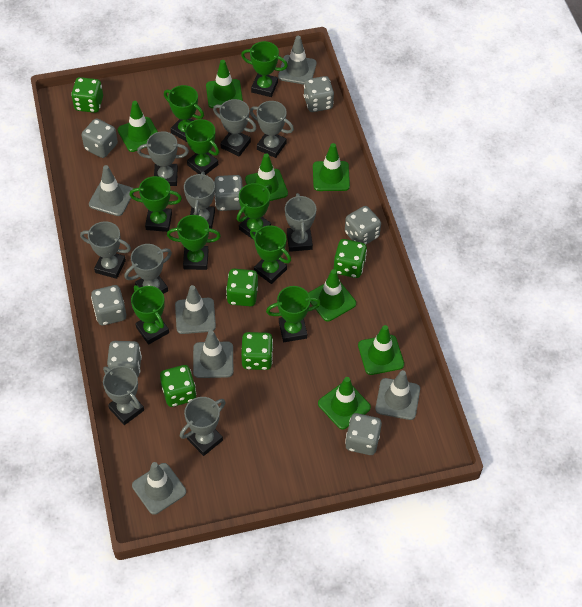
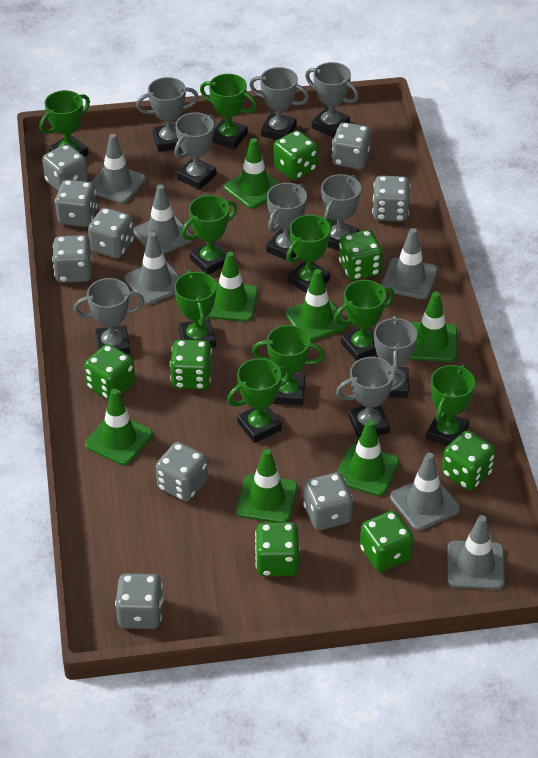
green dice: 5 -> 7
grey dice: 7 -> 9

